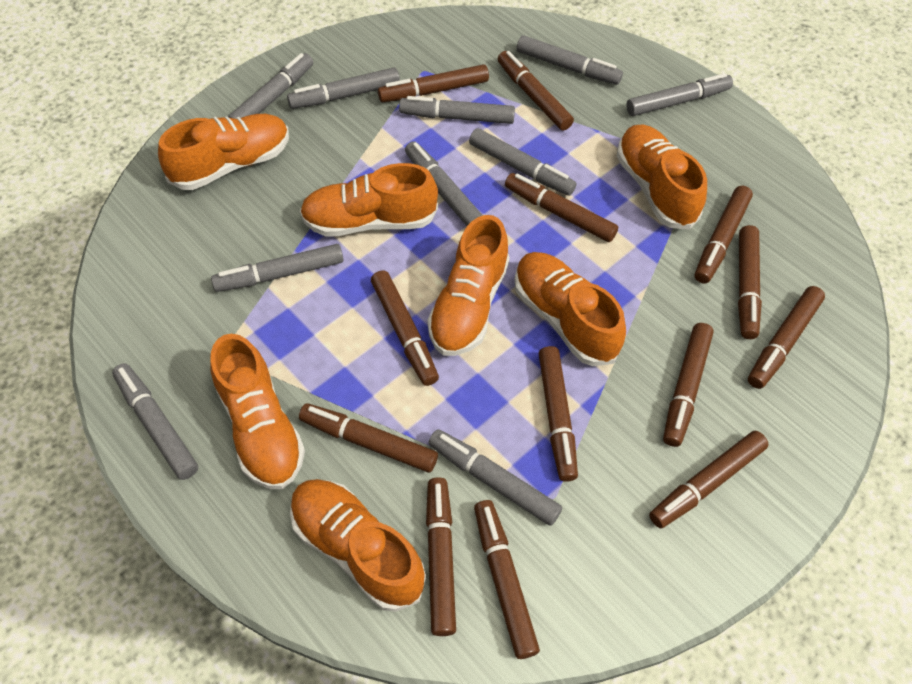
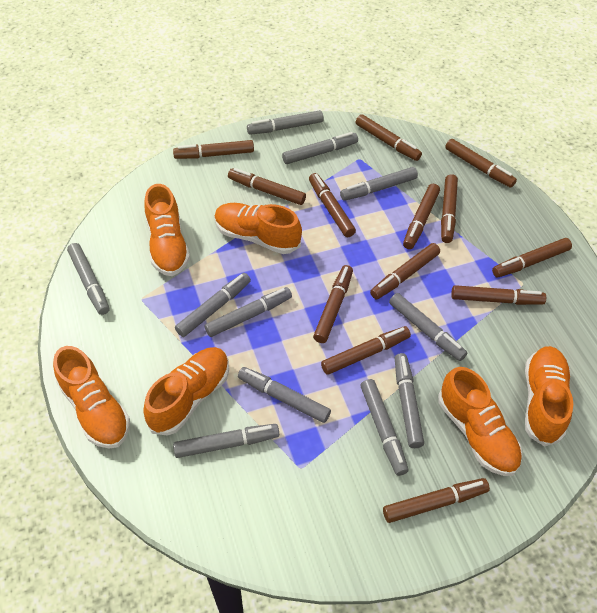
grey marker: 10 -> 11
orange shoe: 7 -> 6

